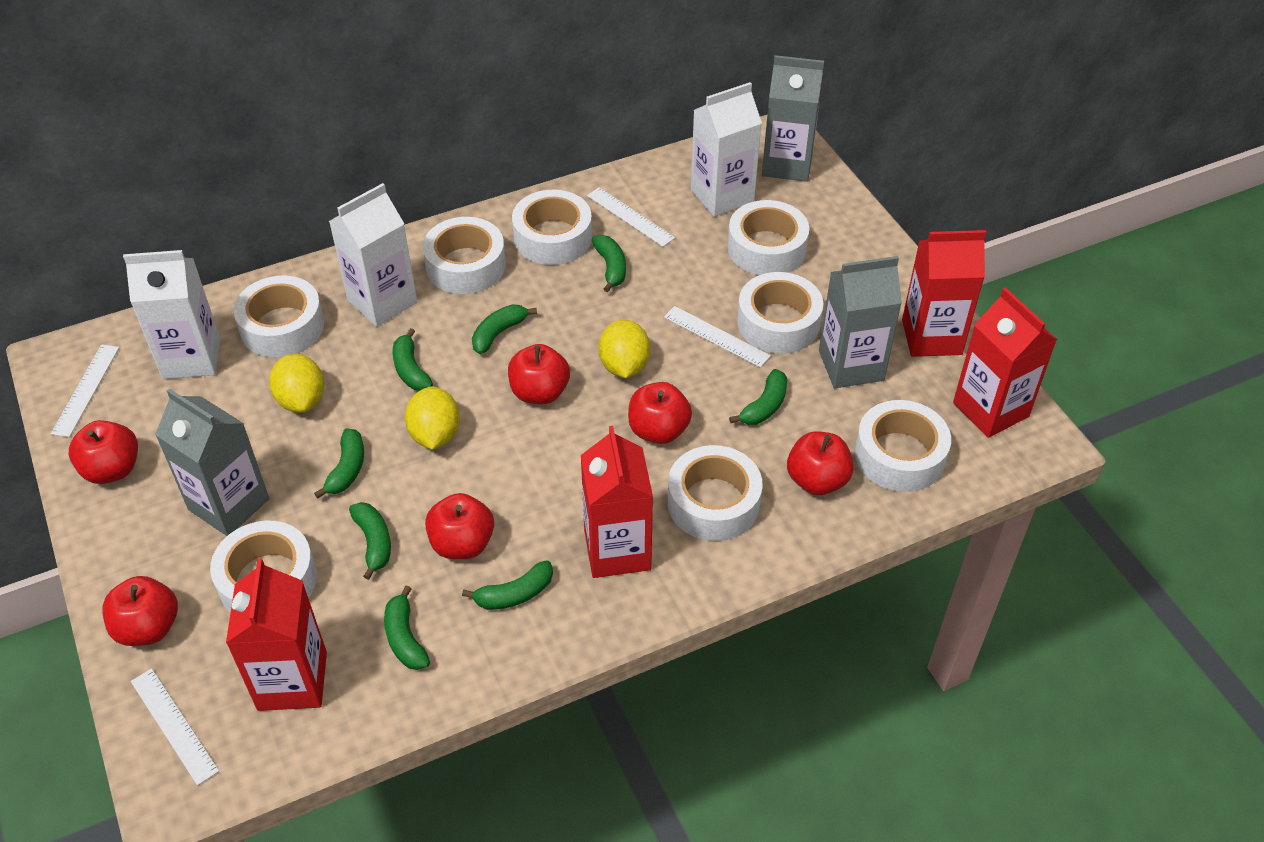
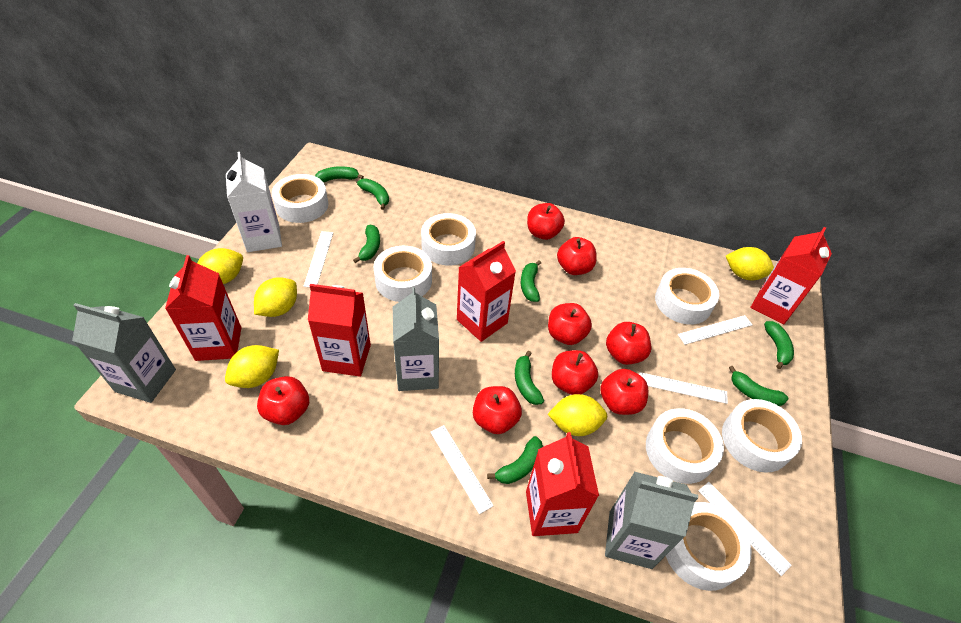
red apple: 6 -> 8
red carton: 4 -> 5
white carton: 3 -> 1
white ruler: 4 -> 5
white tape: 8 -> 7
yellow lemon: 3 -> 5

